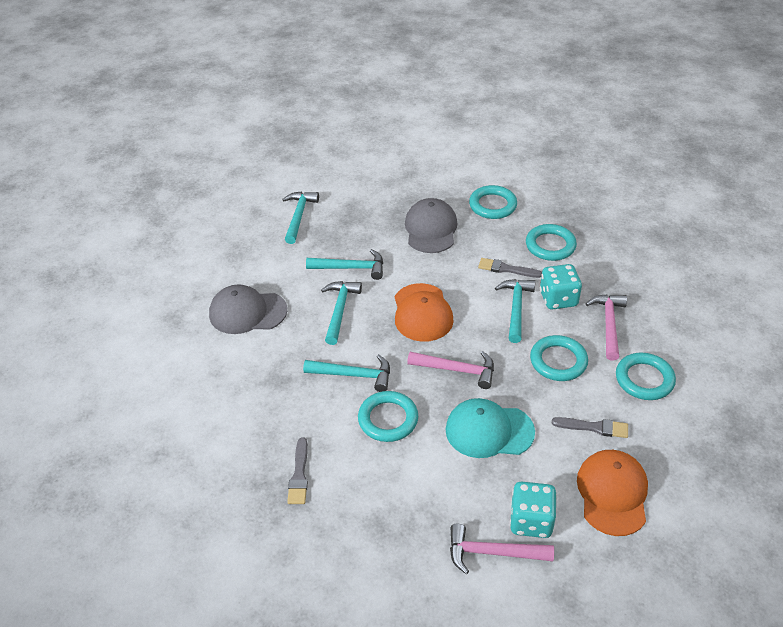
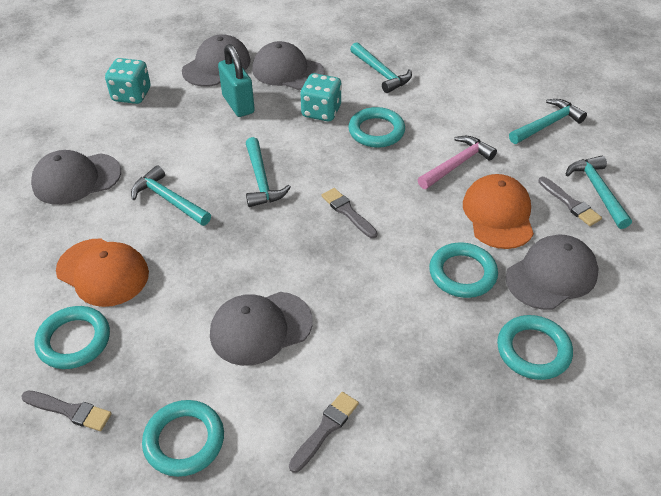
grey brush: 3 -> 4
grey cap: 2 -> 5
pink hammer: 3 -> 1
turquoise cap: 1 -> 0
turquoise padlock: 0 -> 1

